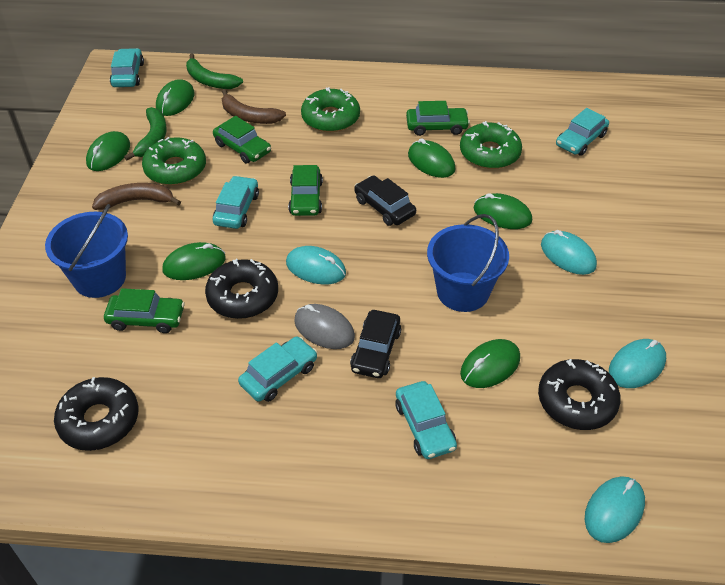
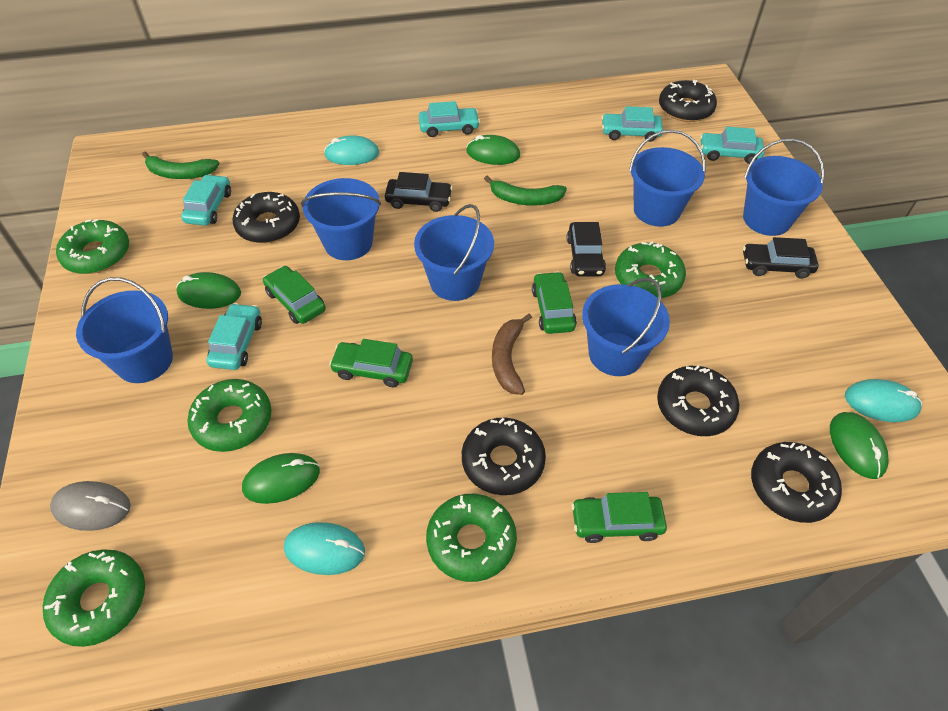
black car: 2 -> 3
black donut: 3 -> 5
blue bucket: 2 -> 6
brown banana: 2 -> 1
green donut: 3 -> 5
green mouse: 6 -> 4
turquoise mouse: 4 -> 3

